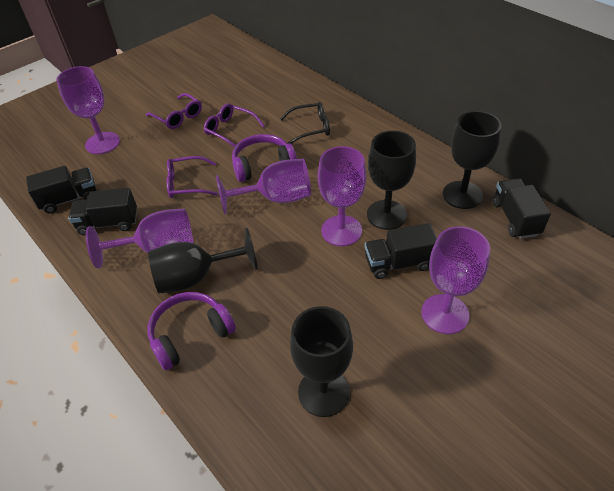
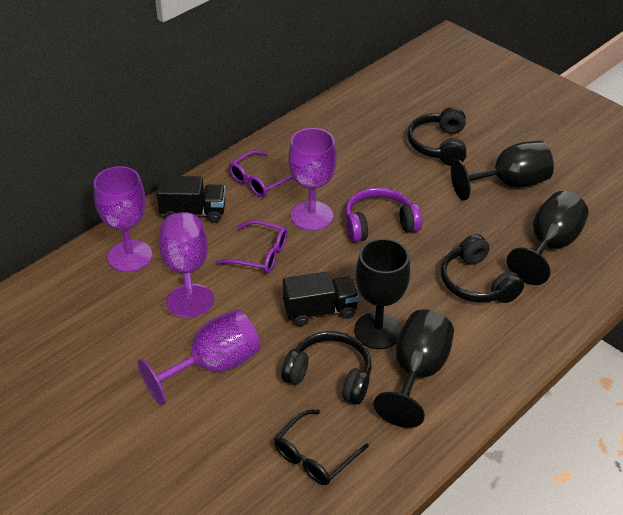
black headphones: 0 -> 3
black truck: 4 -> 2
purple glasses: 3 -> 2
purple goblet: 5 -> 4
purple headphones: 2 -> 1

